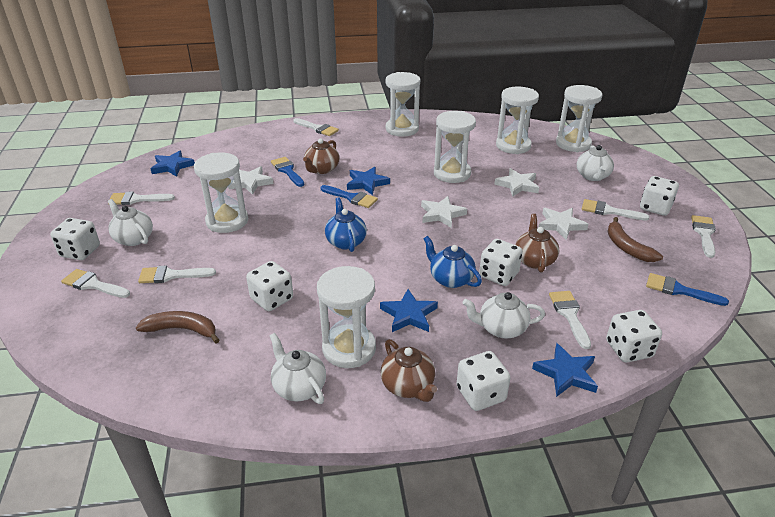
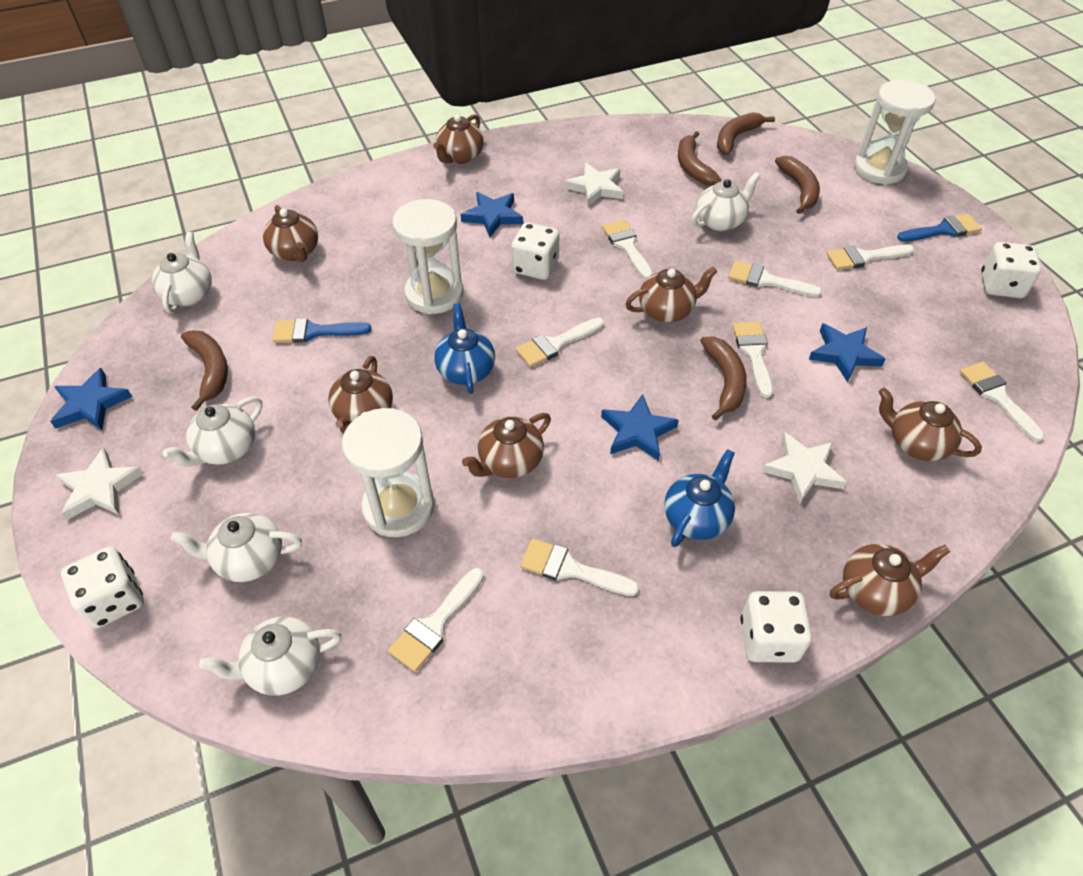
blue brush: 3 -> 2
brown banana: 2 -> 5
brown teapot: 3 -> 7
white brush: 7 -> 8
white dice: 6 -> 4
white hourglass: 6 -> 3
white star: 4 -> 3
white teapot: 4 -> 5

